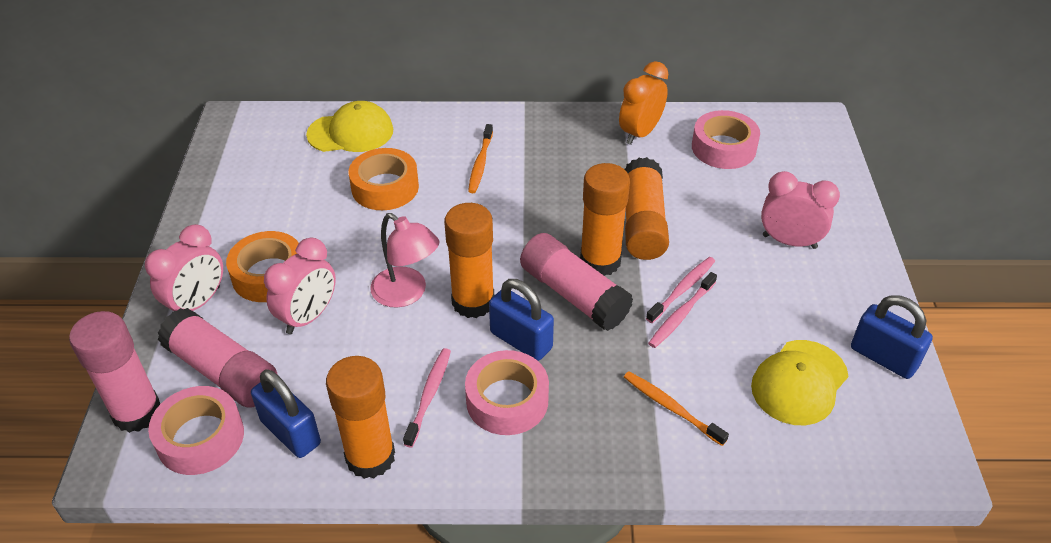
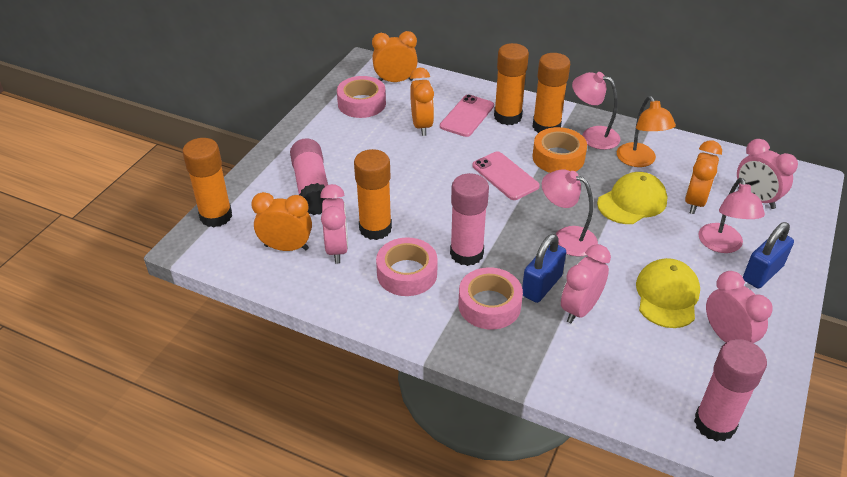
blue padlock: 3 -> 2
orange clock: 1 -> 4
orange lamp: 0 -> 1
orange tape: 2 -> 1
orange toothbrush: 2 -> 0
pink clock: 3 -> 4
pink lamp: 1 -> 3
pink phone: 0 -> 2
pink toothbrush: 3 -> 0

